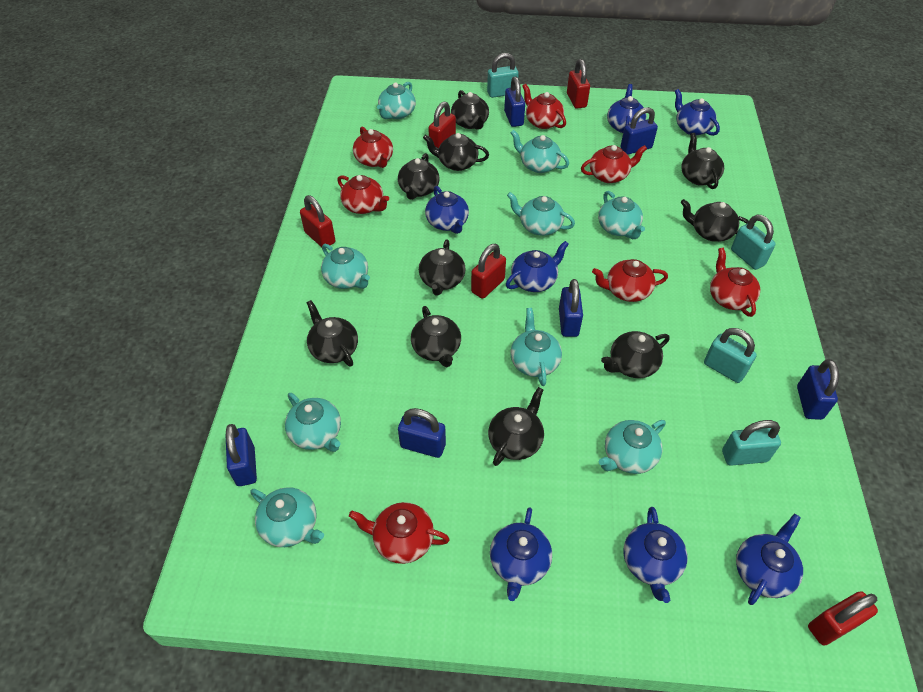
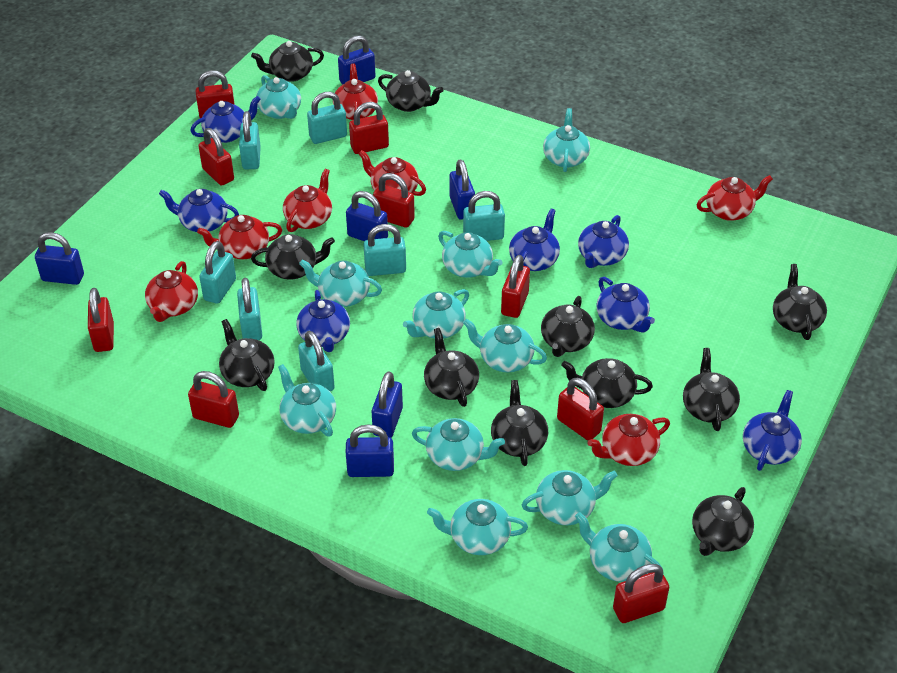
black teapot: 10 -> 11
red padlock: 5 -> 9
turquoise padlock: 4 -> 7
turquoise teapot: 9 -> 11

